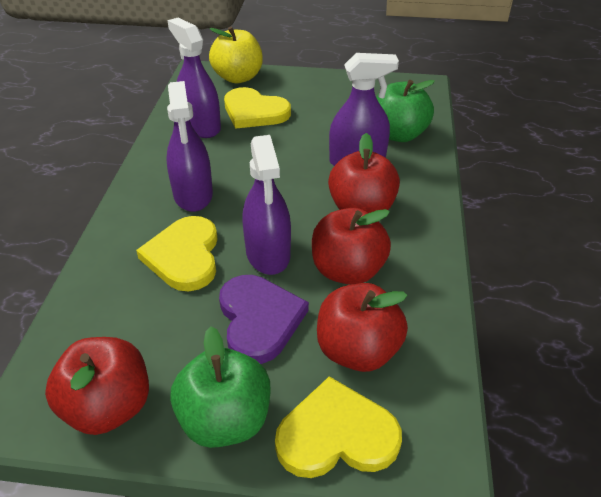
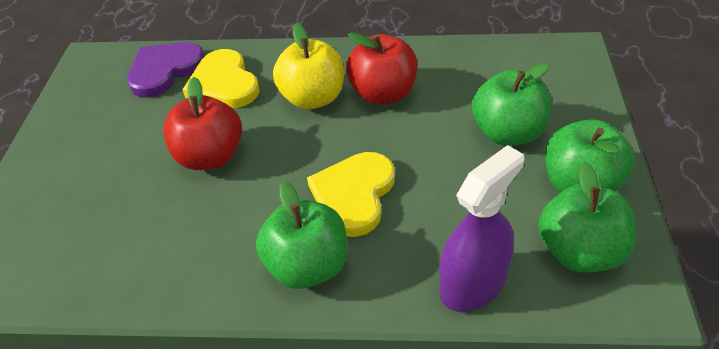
green apple: 2 -> 4
purple spray bottle: 4 -> 1
red apple: 4 -> 2
yellow heart: 3 -> 2

